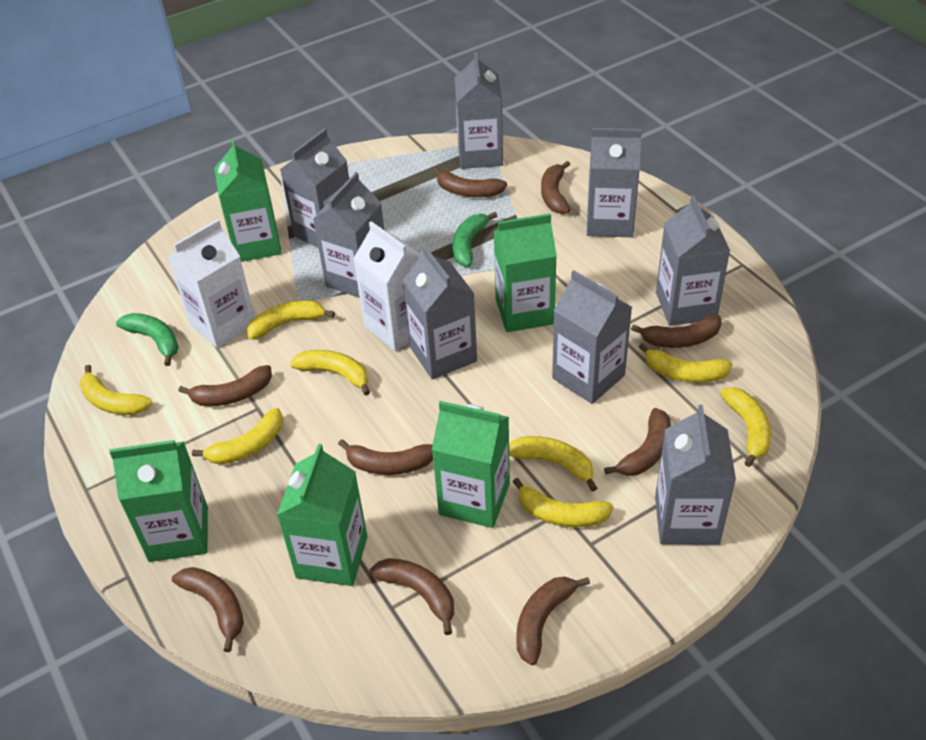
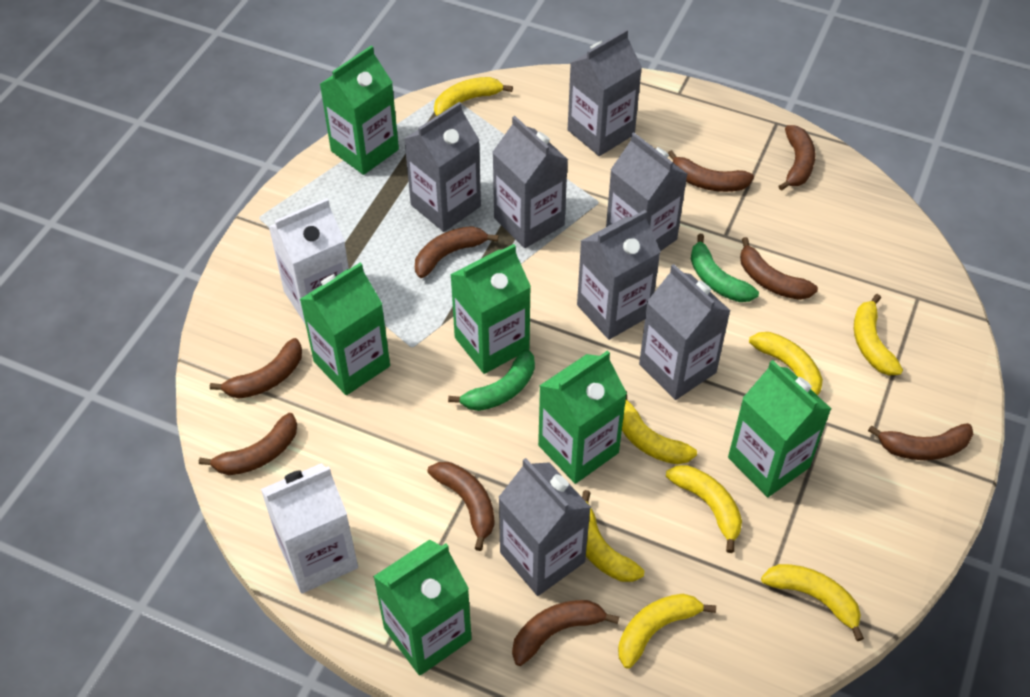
green carton: 5 -> 6
grey carton: 8 -> 7

